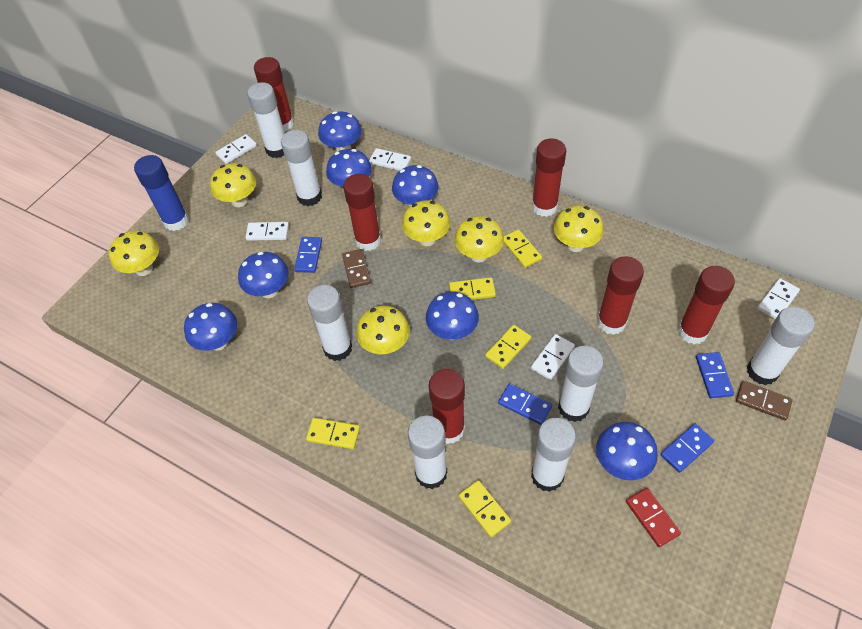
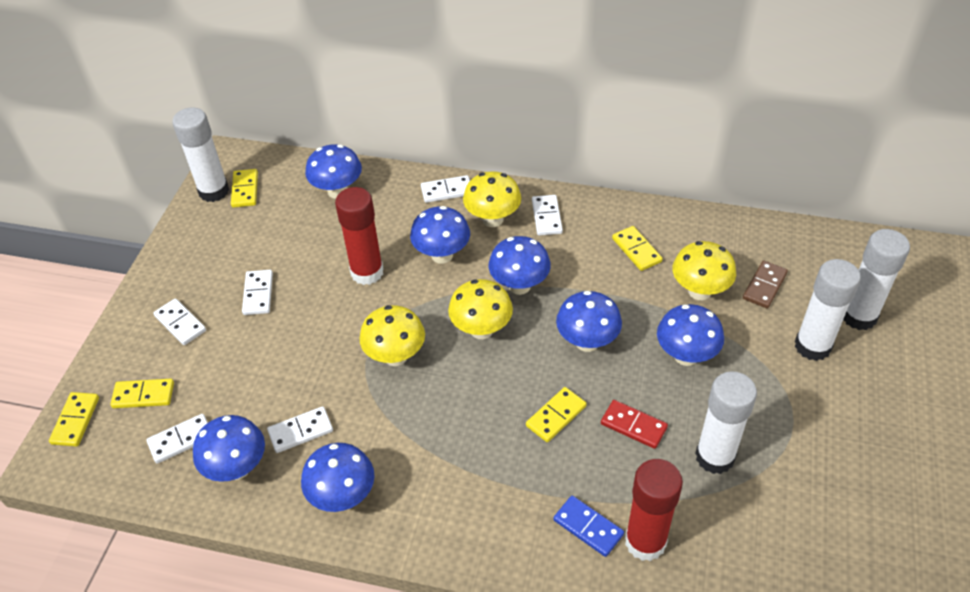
blue domino: 4 -> 1
blue glue stick: 1 -> 0
brown domino: 2 -> 1
red glue stick: 6 -> 2
white domino: 5 -> 6
white glue stick: 7 -> 4
yellow mushroom: 6 -> 4

